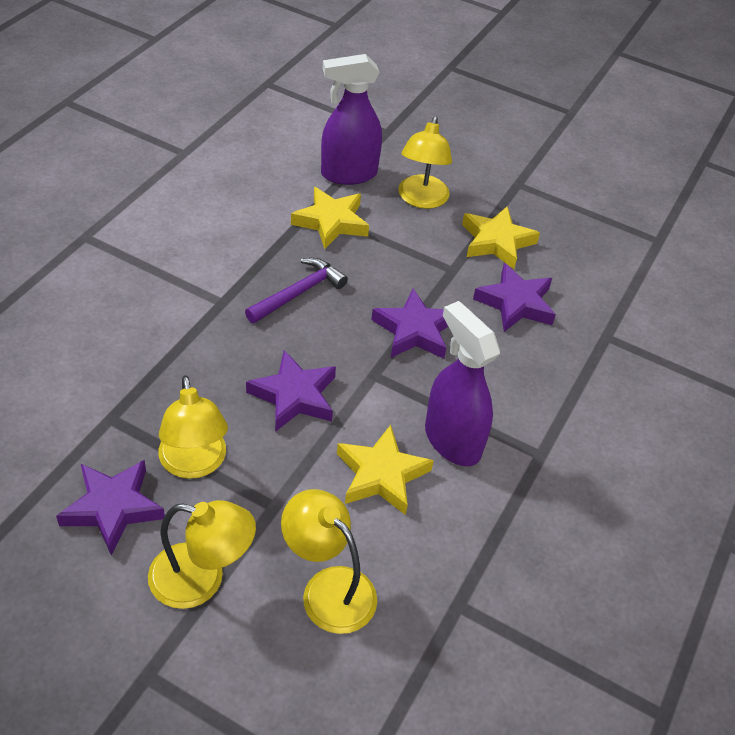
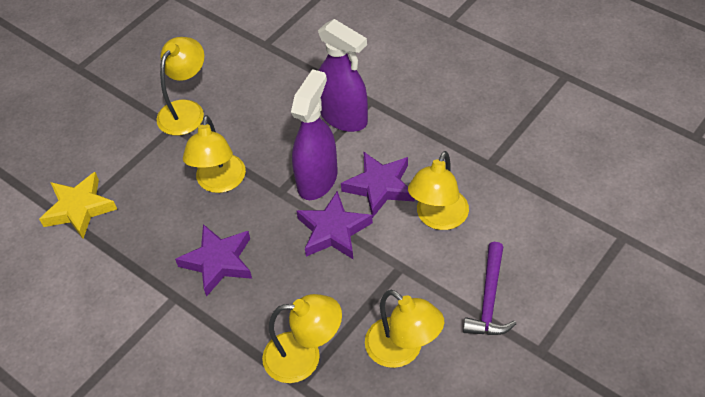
purple star: 4 -> 3
yellow lamp: 4 -> 5
yellow star: 3 -> 1

